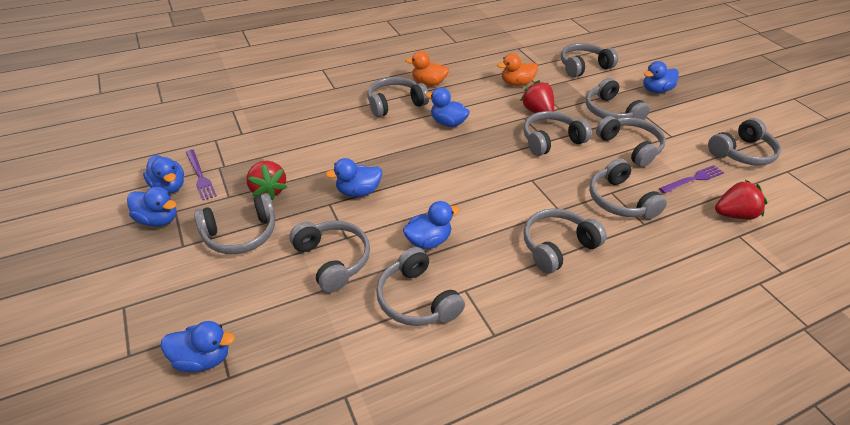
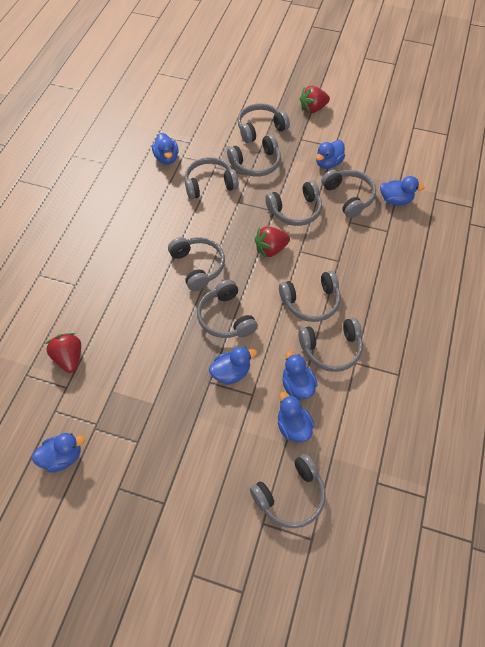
grey headphones: 11 -> 10
orange duck: 2 -> 0
purple fork: 2 -> 0

